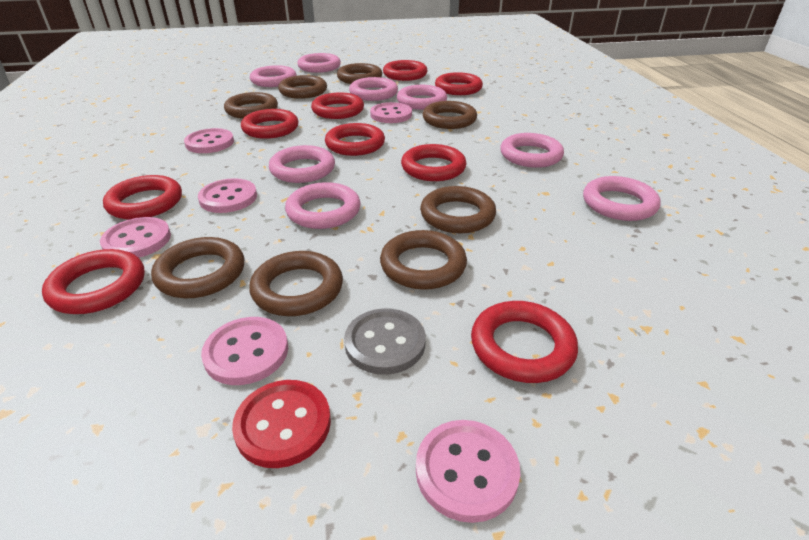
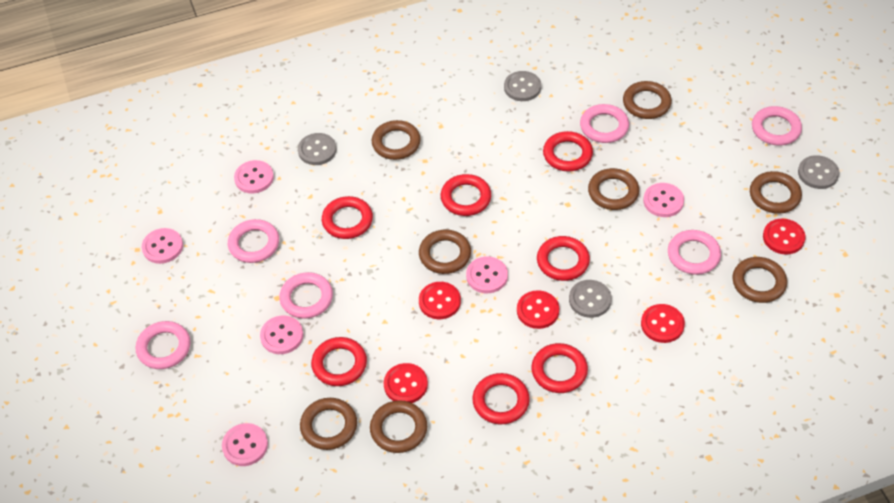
grey button: 1 -> 4
pink ring: 8 -> 6
red button: 1 -> 5
red ring: 9 -> 7

